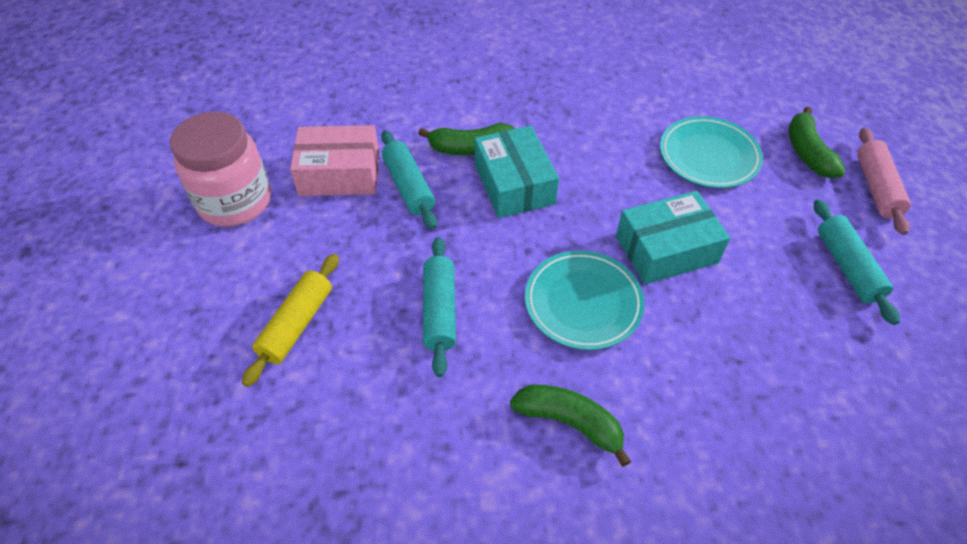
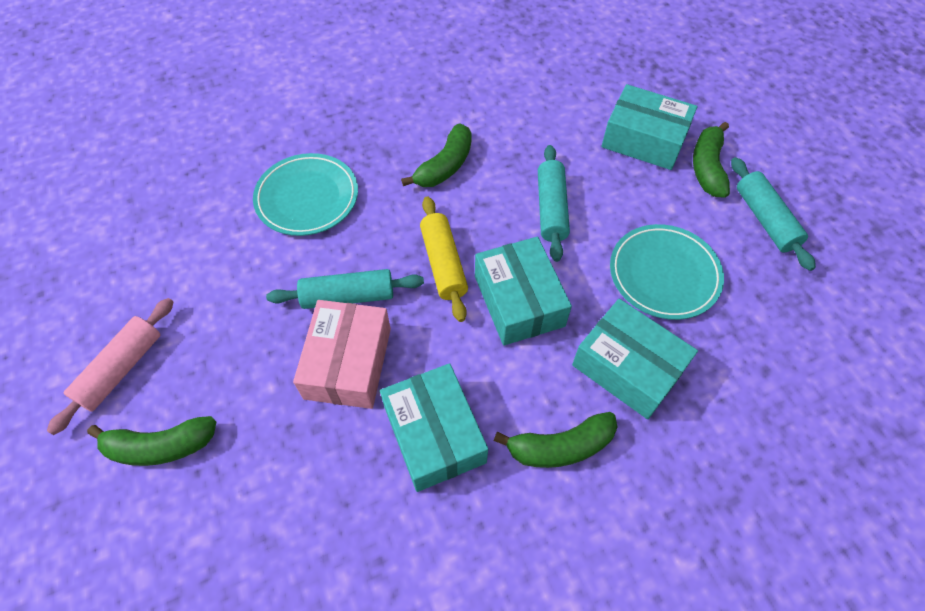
green banana: 3 -> 4
pink jar: 1 -> 0
turquoise box: 2 -> 4

